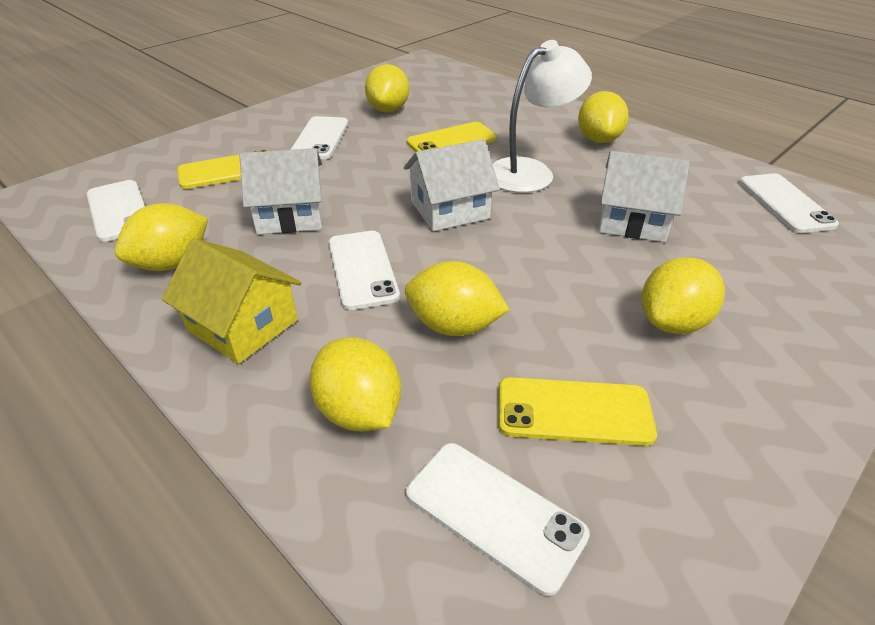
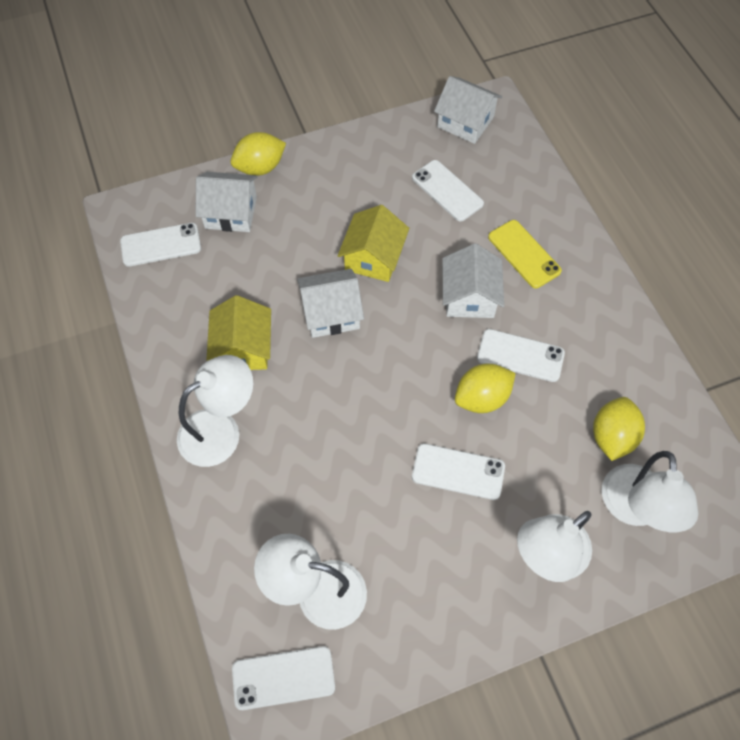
white house: 3 -> 4
white lamp: 1 -> 4
yellow house: 1 -> 2
yellow lemon: 6 -> 3
yellow phone: 3 -> 1

